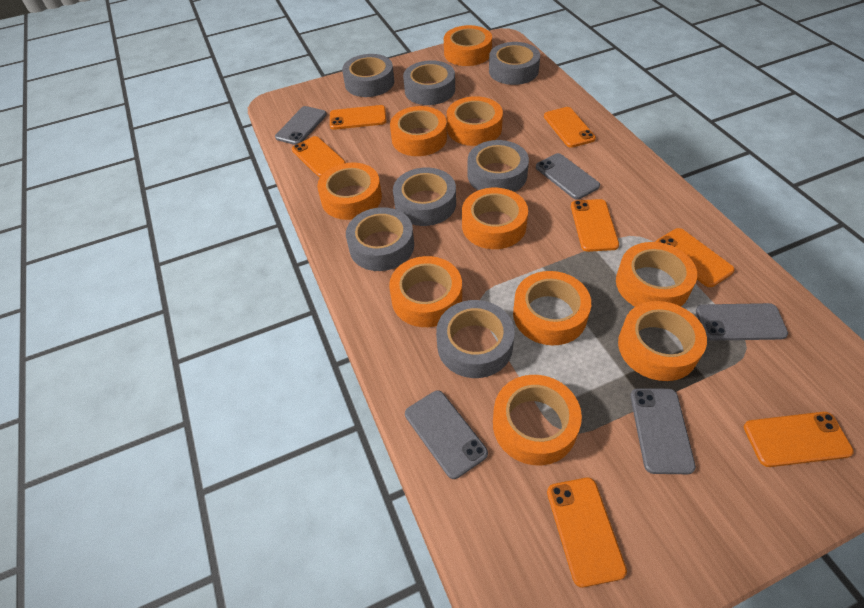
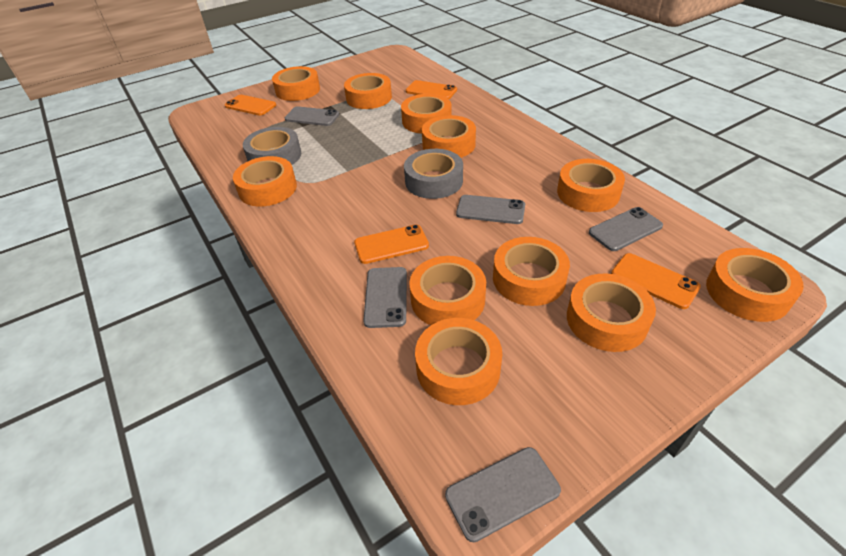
grey tape: 7 -> 2
orange phone: 7 -> 4
orange tape: 10 -> 11

